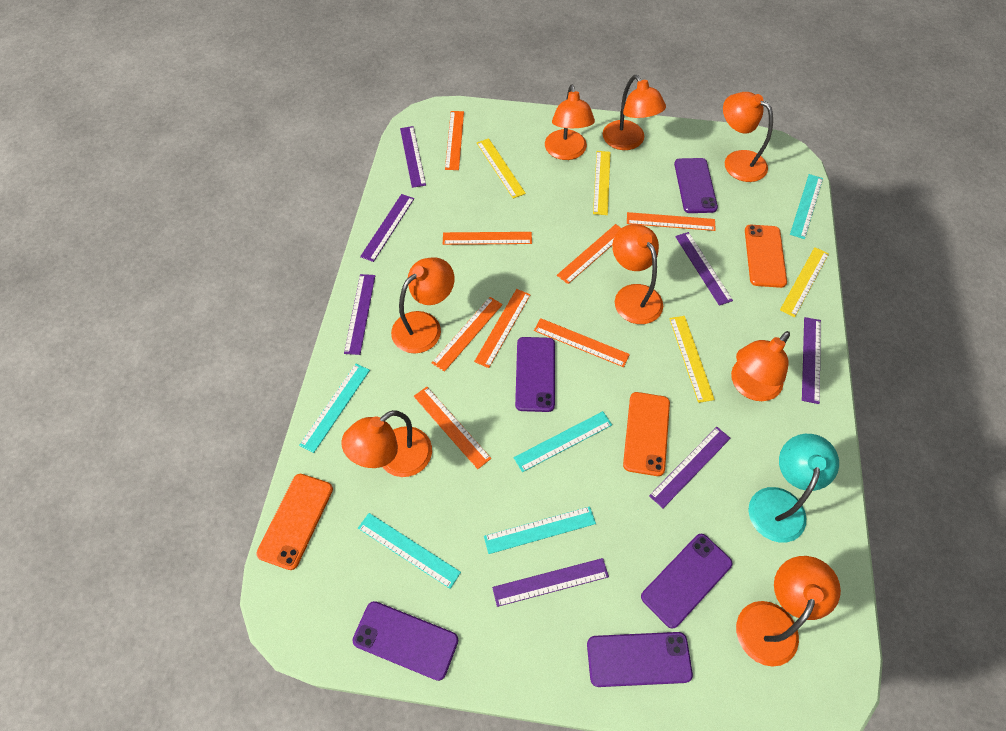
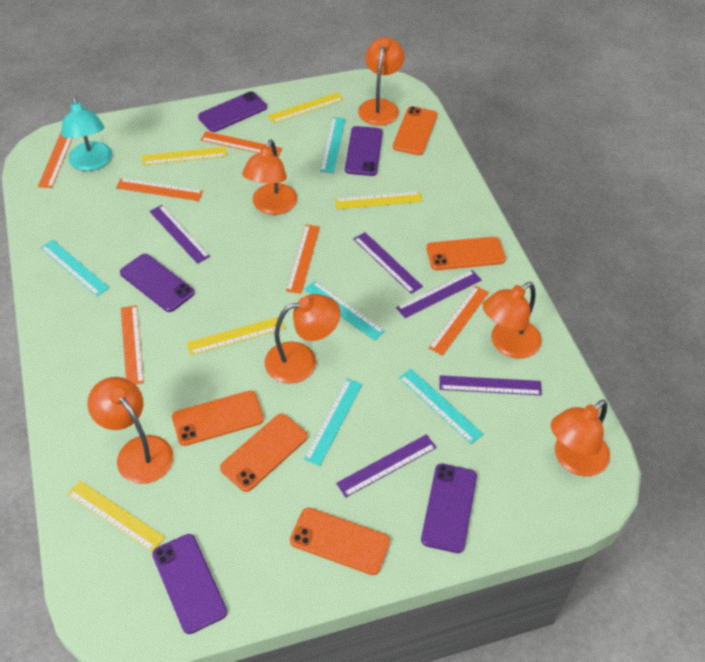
orange lamp: 8 -> 6
orange phone: 3 -> 5
orange ruler: 8 -> 6
purple ruler: 7 -> 5
yellow ruler: 4 -> 5

